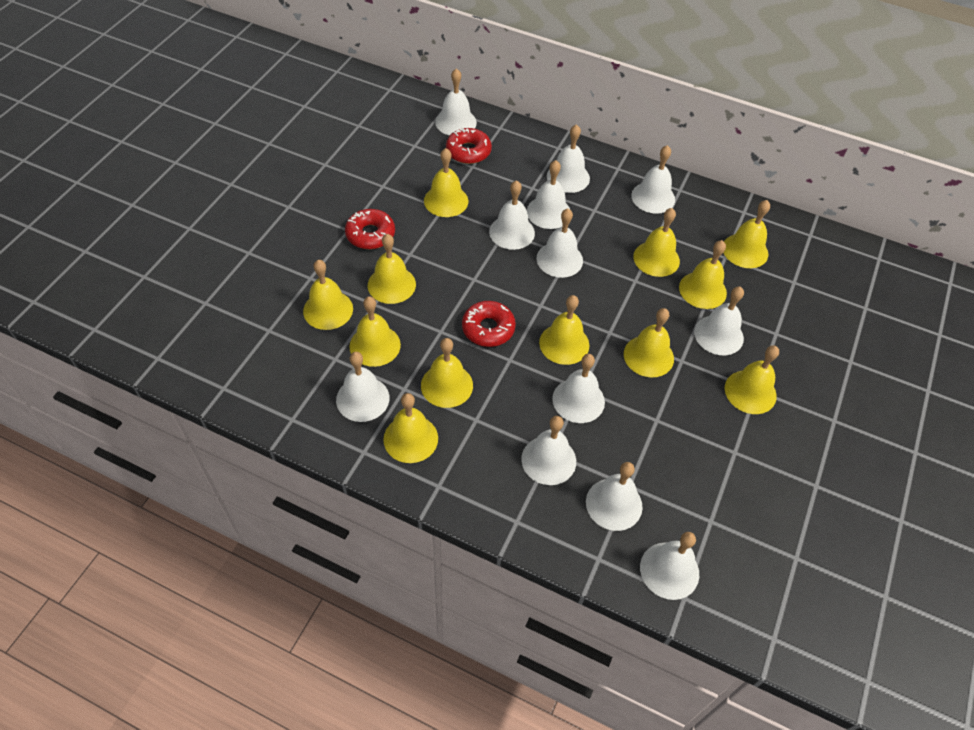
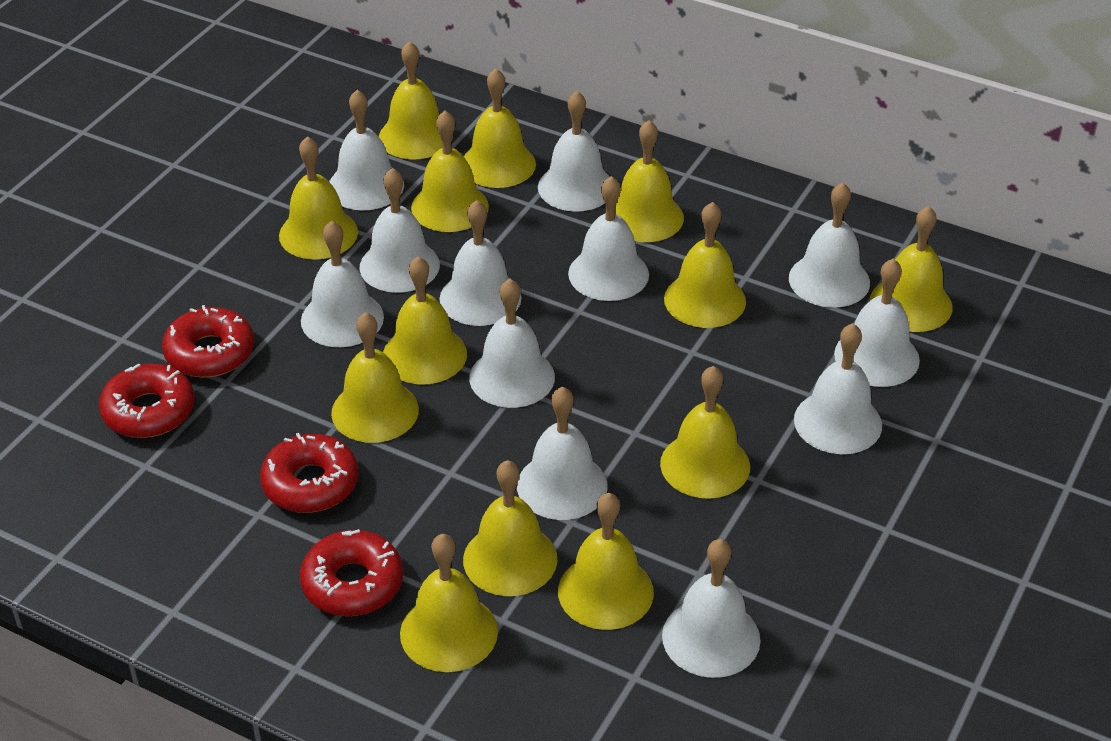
red donut: 3 -> 4
yellow bell: 12 -> 13

